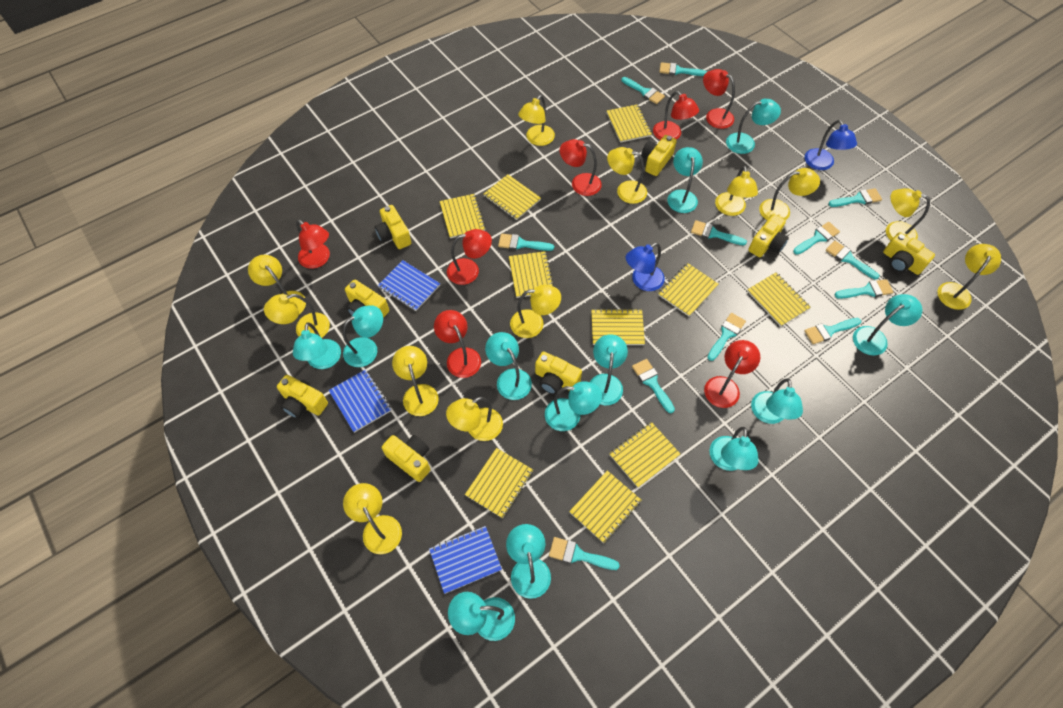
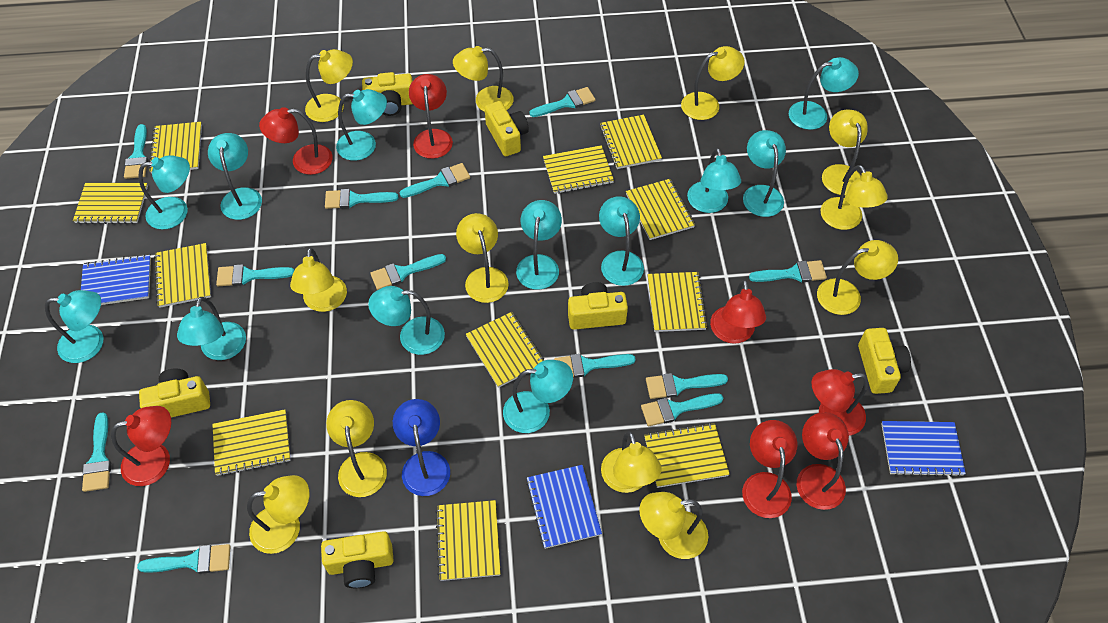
blue lamp: 2 -> 1
yellow camera: 8 -> 6
yellow notebook: 10 -> 11

